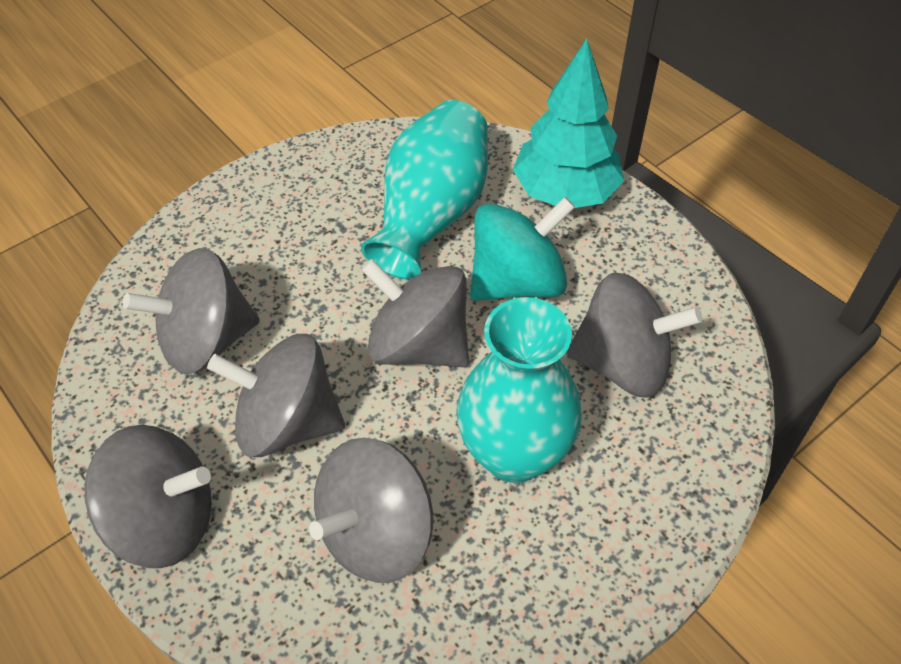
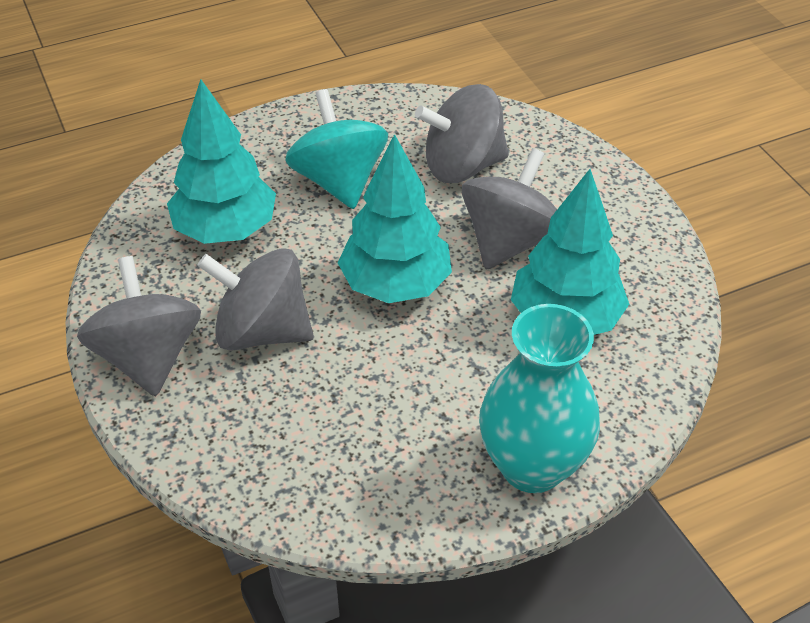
grey spinning top: 6 -> 4
turquoise tree: 1 -> 3
turquoise vase: 2 -> 1

